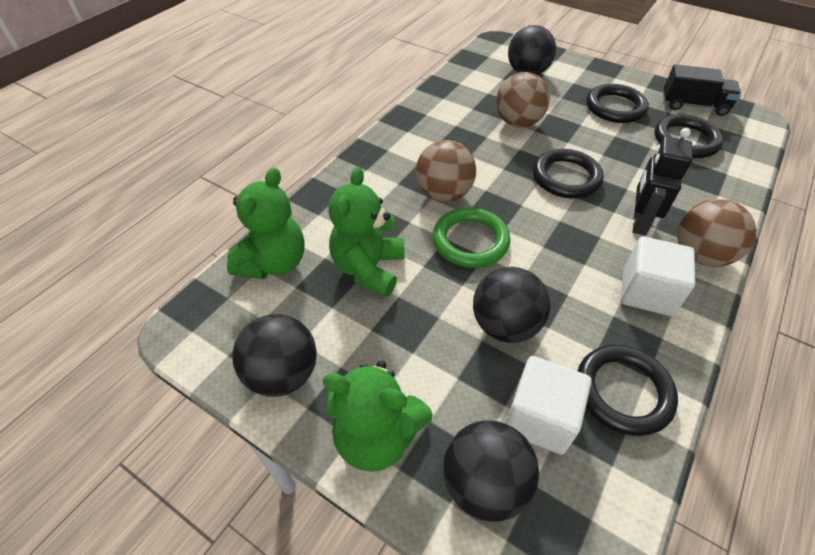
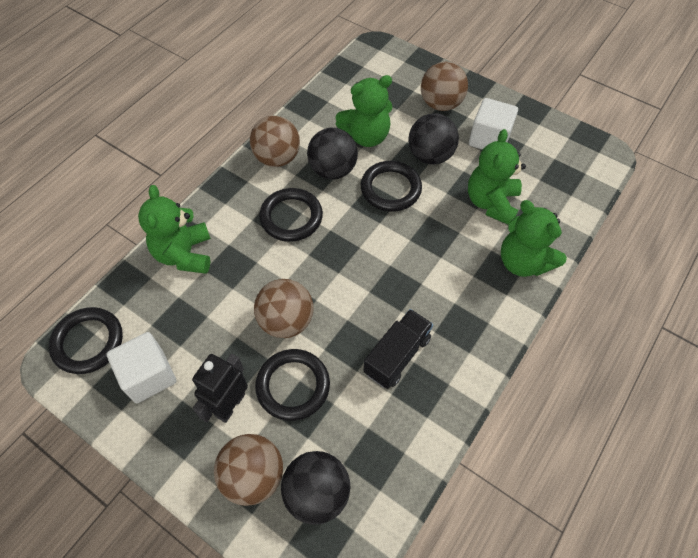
black ball: 4 -> 3
brown ball: 3 -> 4
green ring: 1 -> 0
green teddy bear: 3 -> 4

